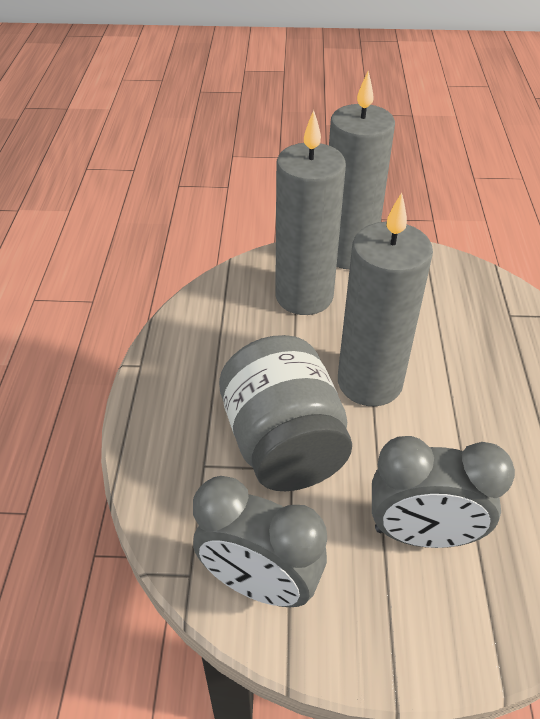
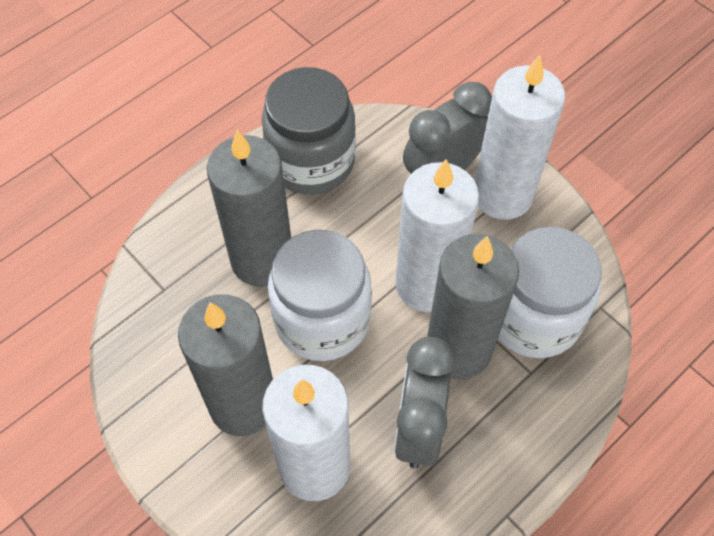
white candle: 0 -> 3
white jar: 0 -> 2

